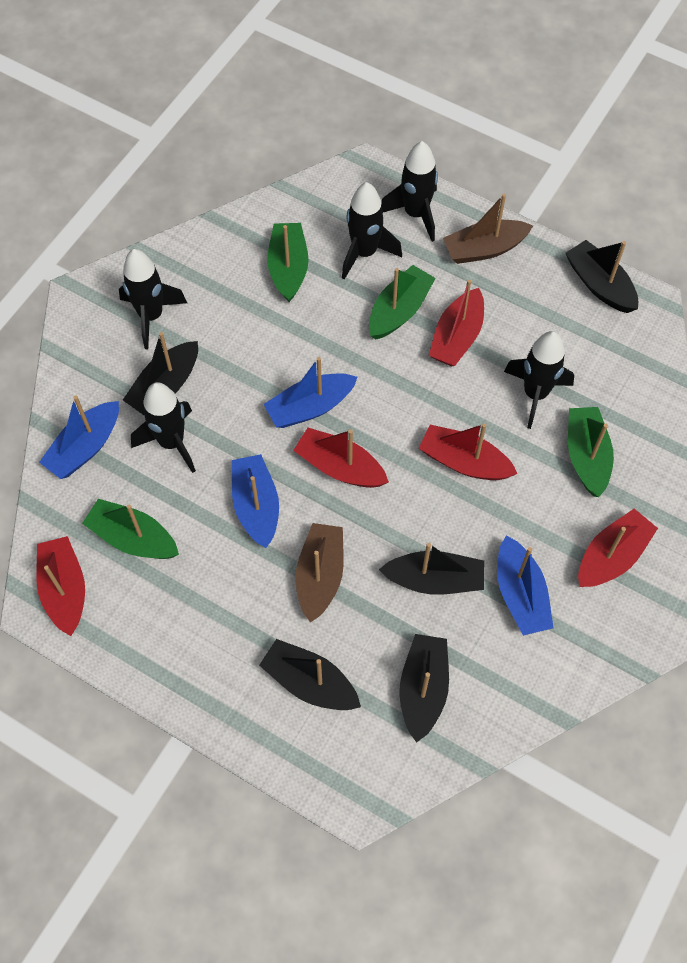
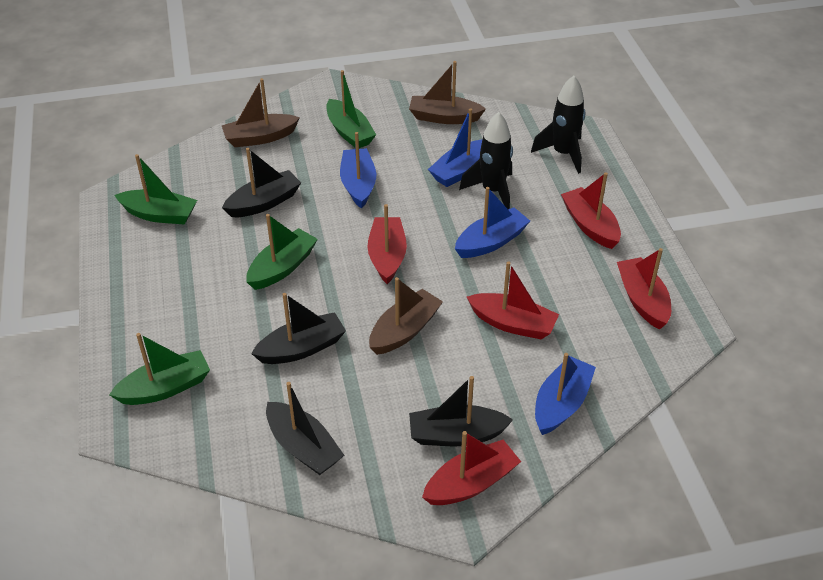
black boat: 5 -> 4
black rocket: 5 -> 2
brown boat: 2 -> 3

